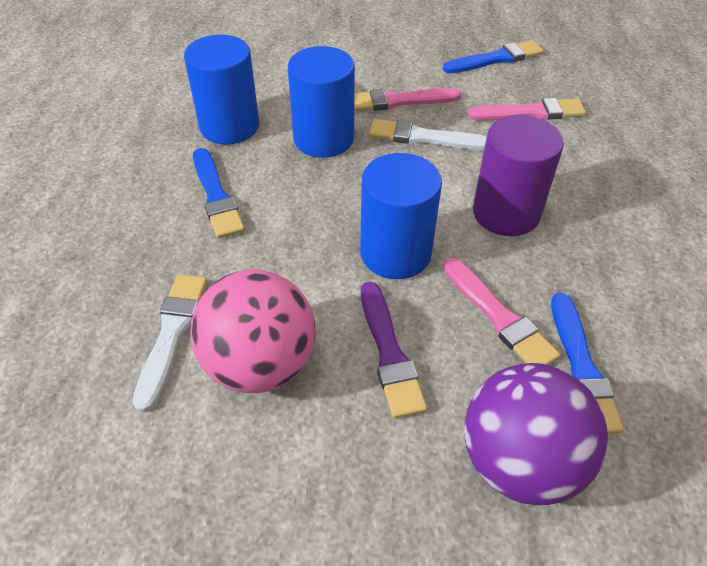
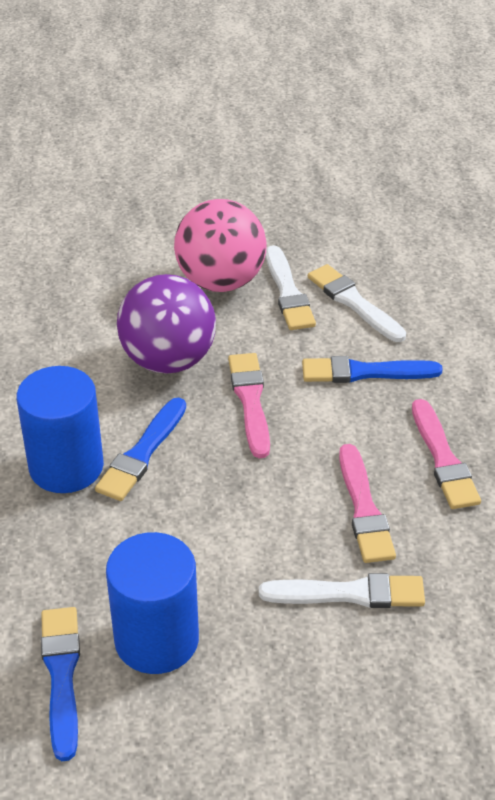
blue cylinder: 3 -> 2
purple brush: 1 -> 0
purple cylinder: 1 -> 0
white brush: 2 -> 3

